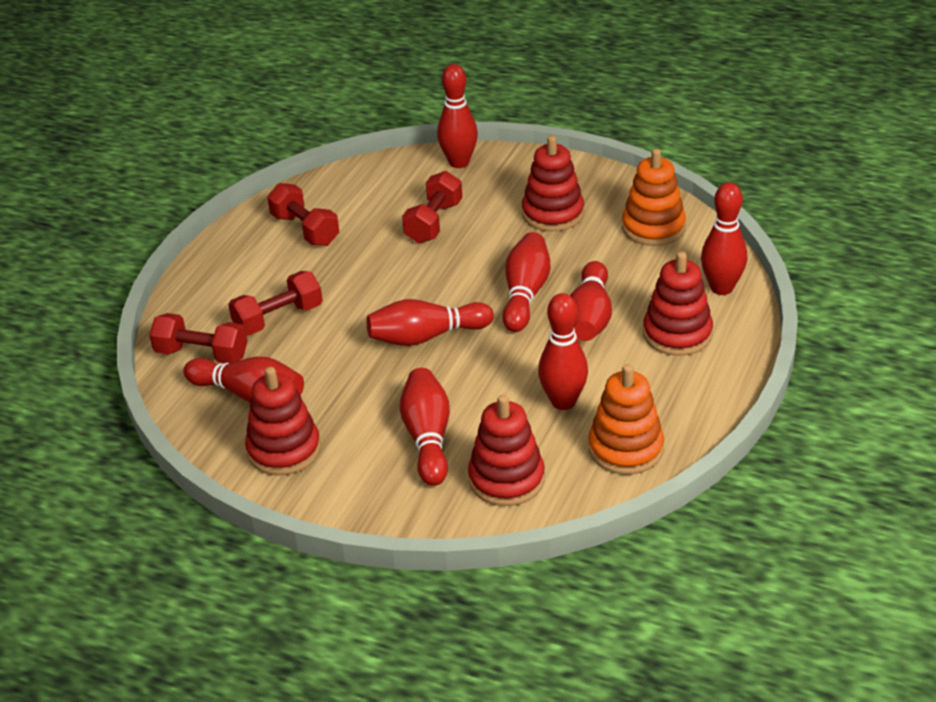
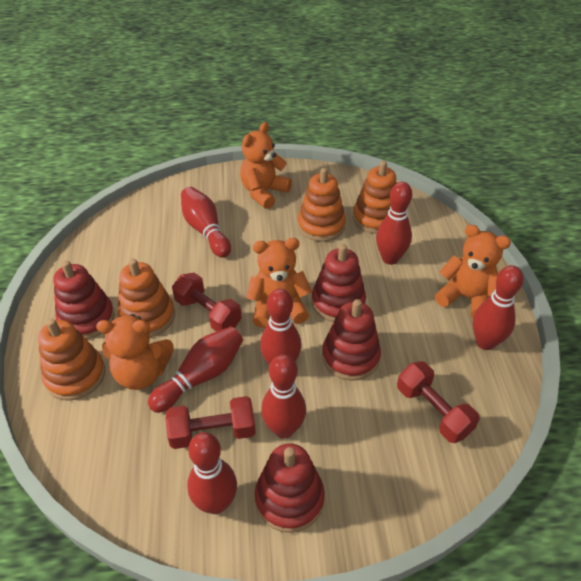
orange stacking toy: 2 -> 4
orange teddy bear: 0 -> 4
red bowling pin: 8 -> 7
red dumbbell: 4 -> 3

